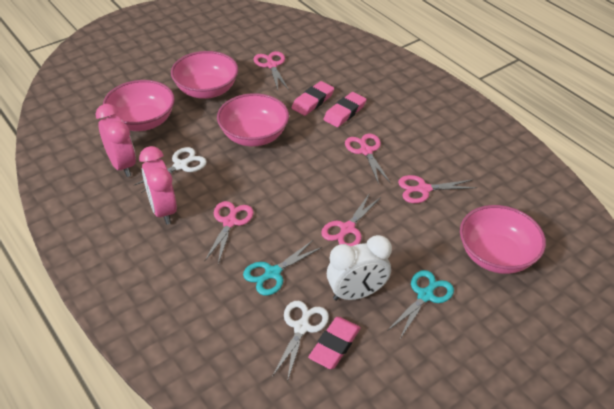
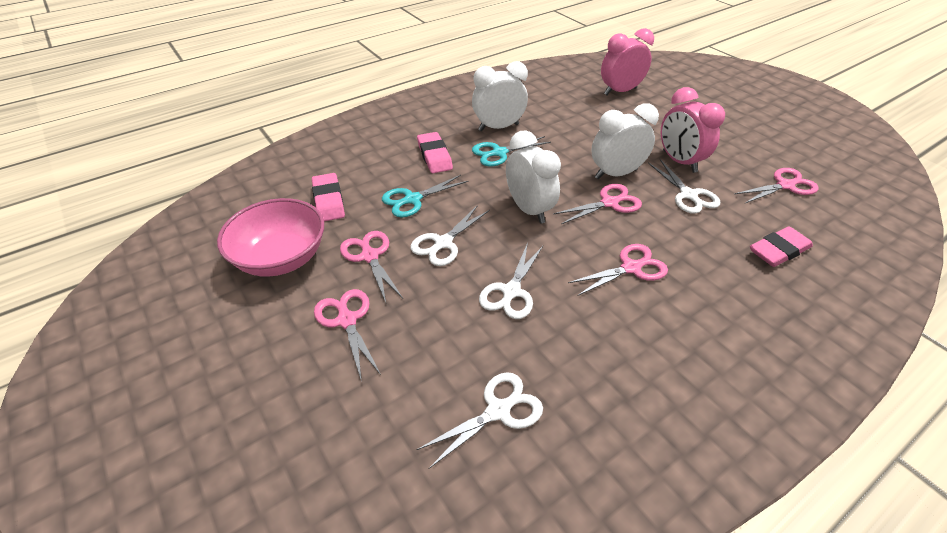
pink bowl: 4 -> 1
white clock: 1 -> 3
white scissors: 2 -> 4

